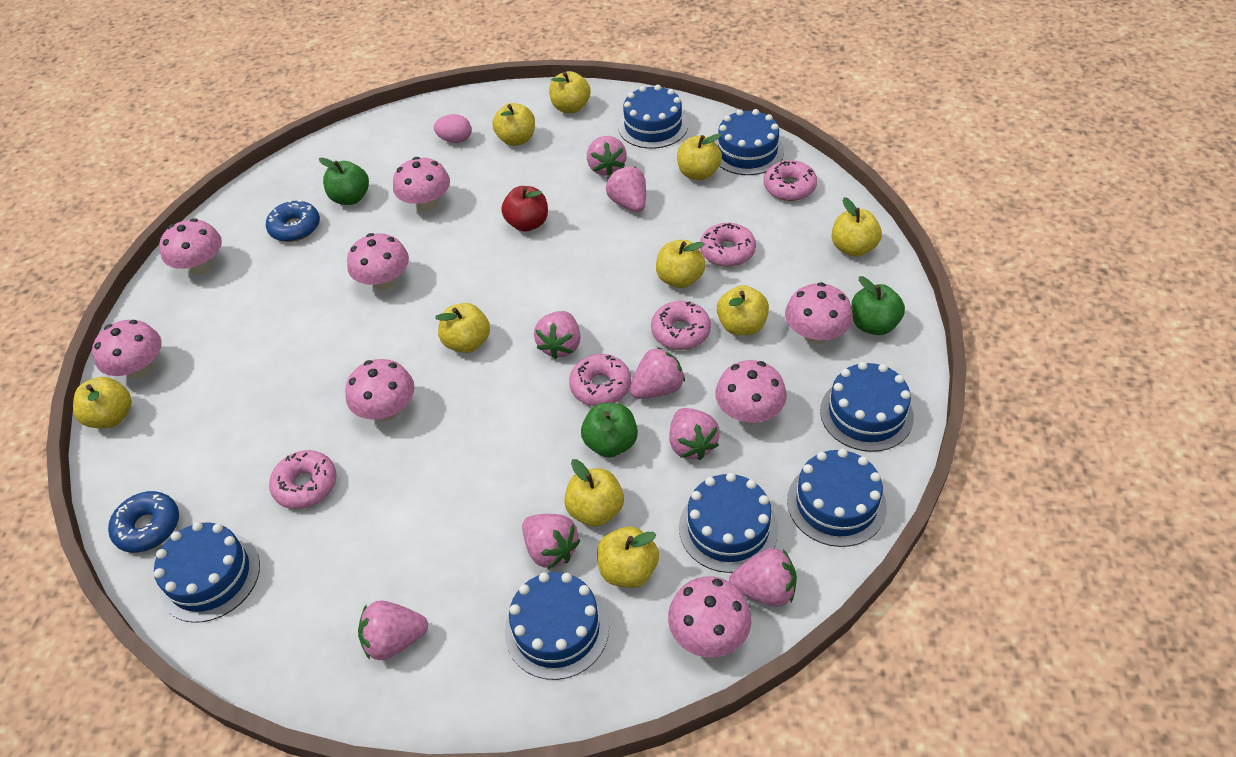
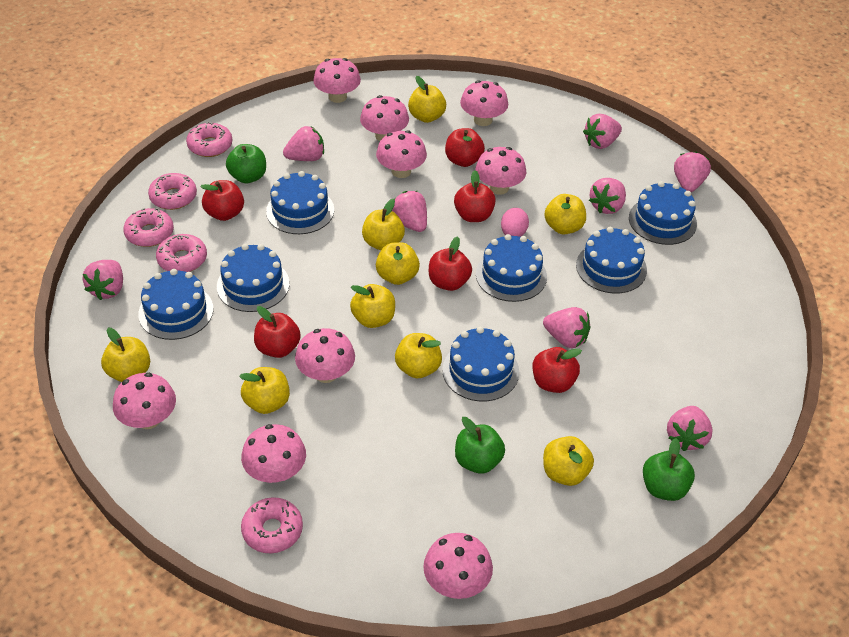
blue donut: 2 -> 0
pink mushroom: 8 -> 9
red apple: 1 -> 6
yellow apple: 10 -> 9

